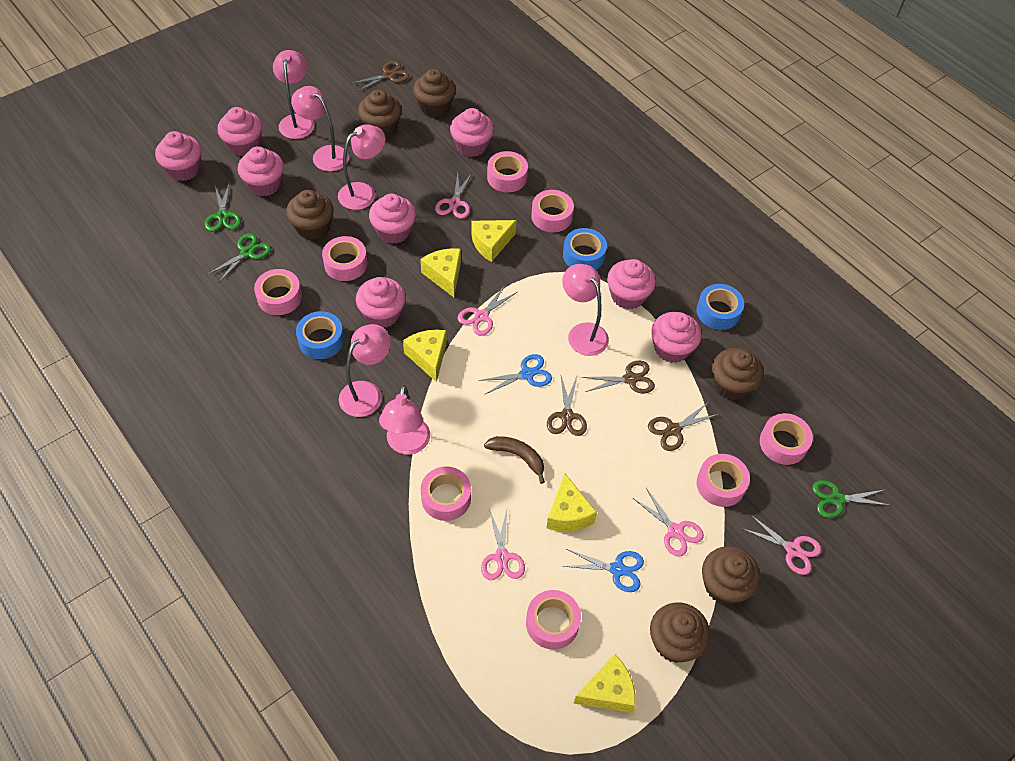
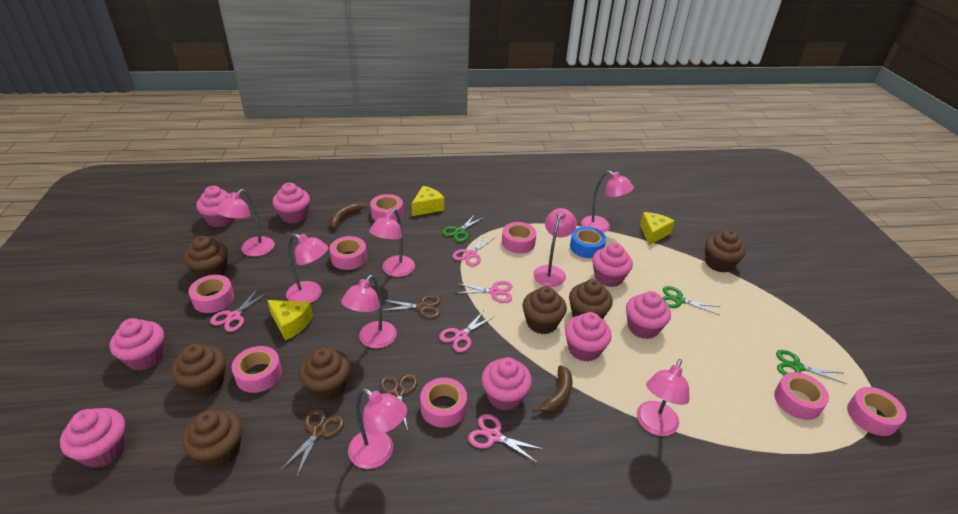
blue scissors: 2 -> 0
blue tape: 3 -> 1
brown banana: 1 -> 2
brown cupcake: 6 -> 7
brown scissors: 4 -> 3
pink lamp: 6 -> 8
yellow cheese: 5 -> 3

